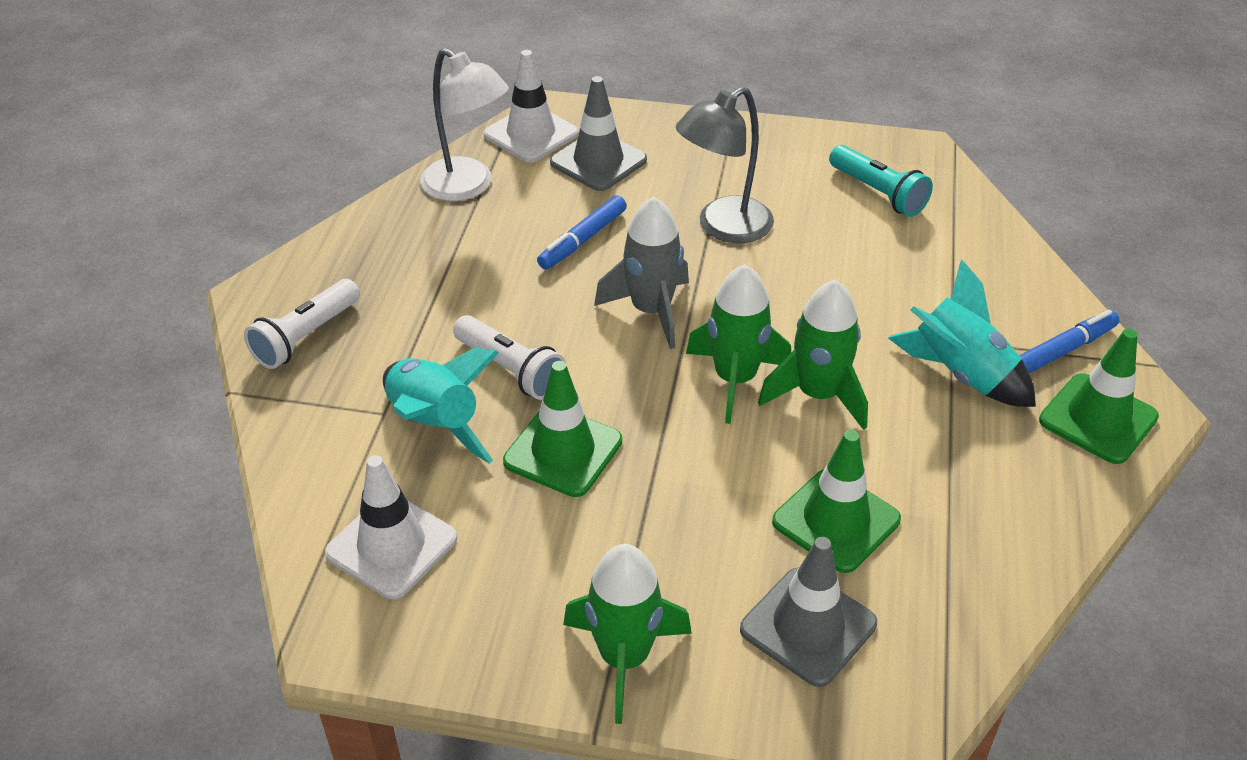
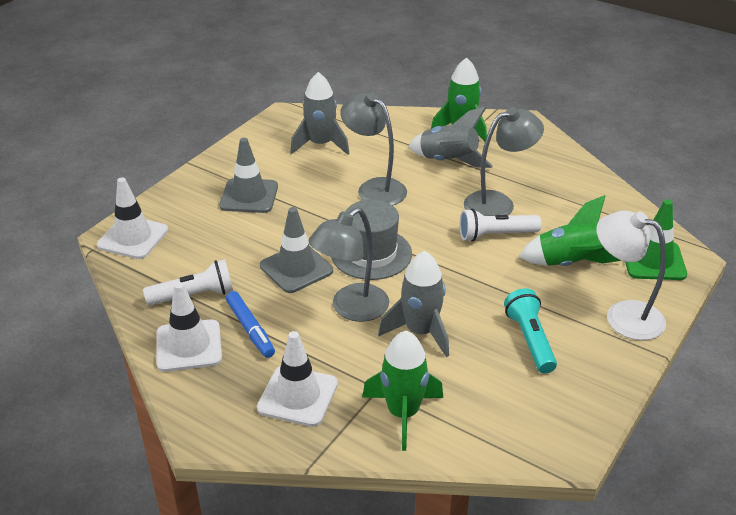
blue marker: 2 -> 1
green traffic cone: 3 -> 1
grey hat: 0 -> 1
grey lamp: 1 -> 3
grey rocket: 1 -> 3
turquoise rocket: 2 -> 0
white traffic cone: 2 -> 3

